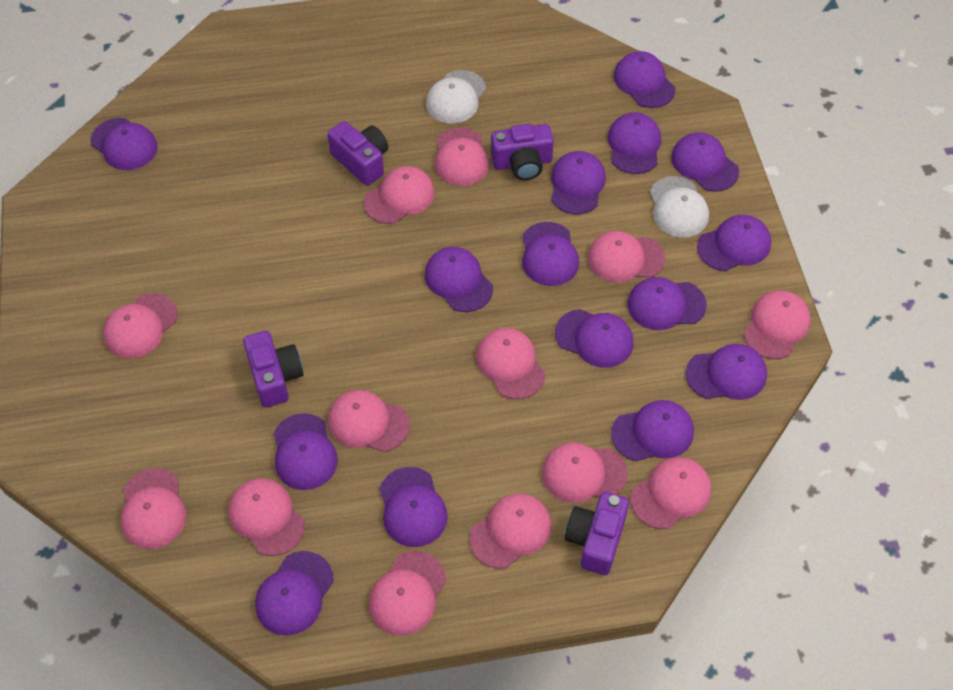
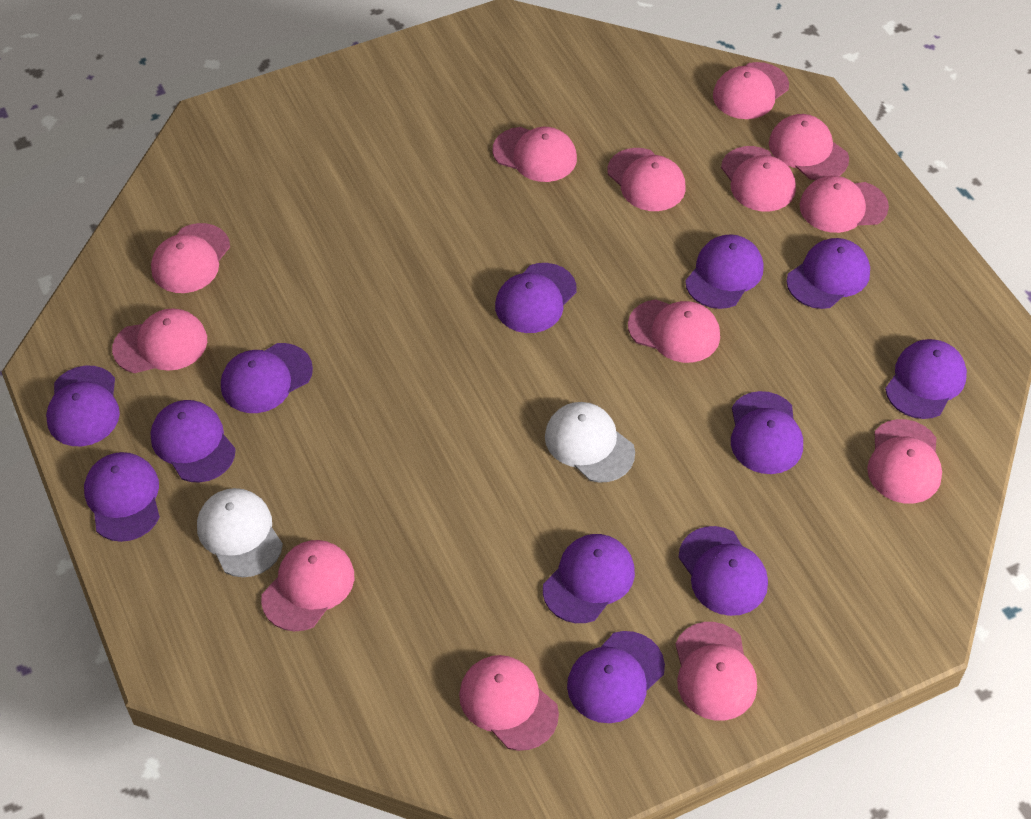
purple camera: 4 -> 0
purple cap: 15 -> 12

